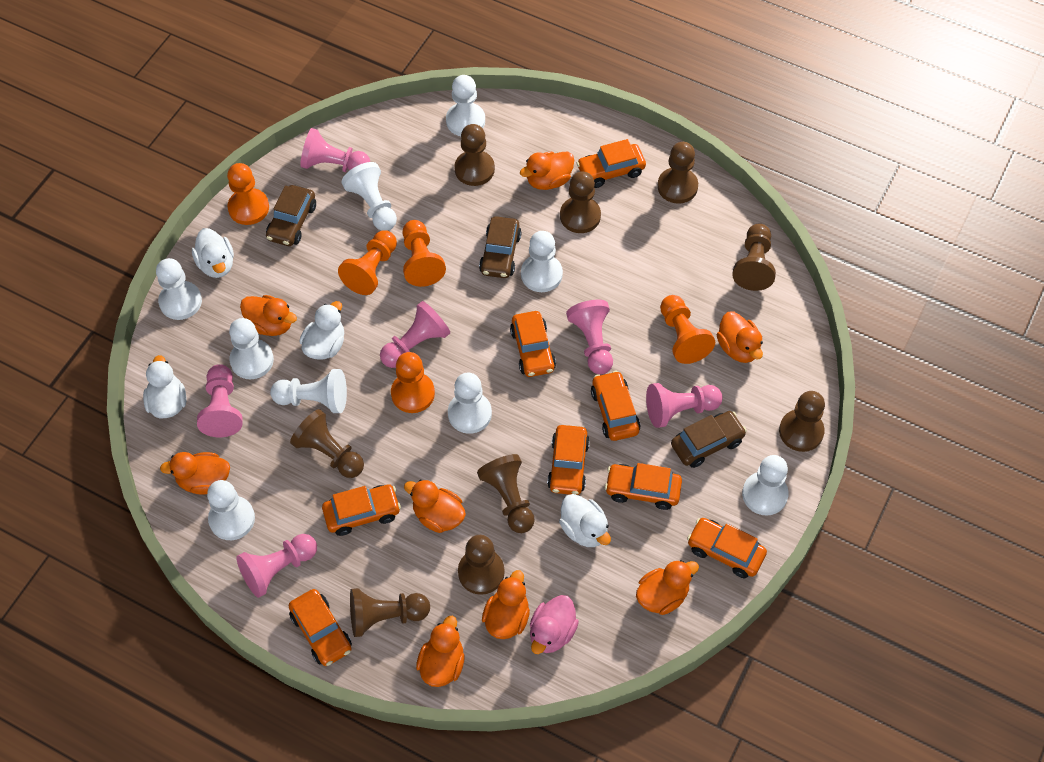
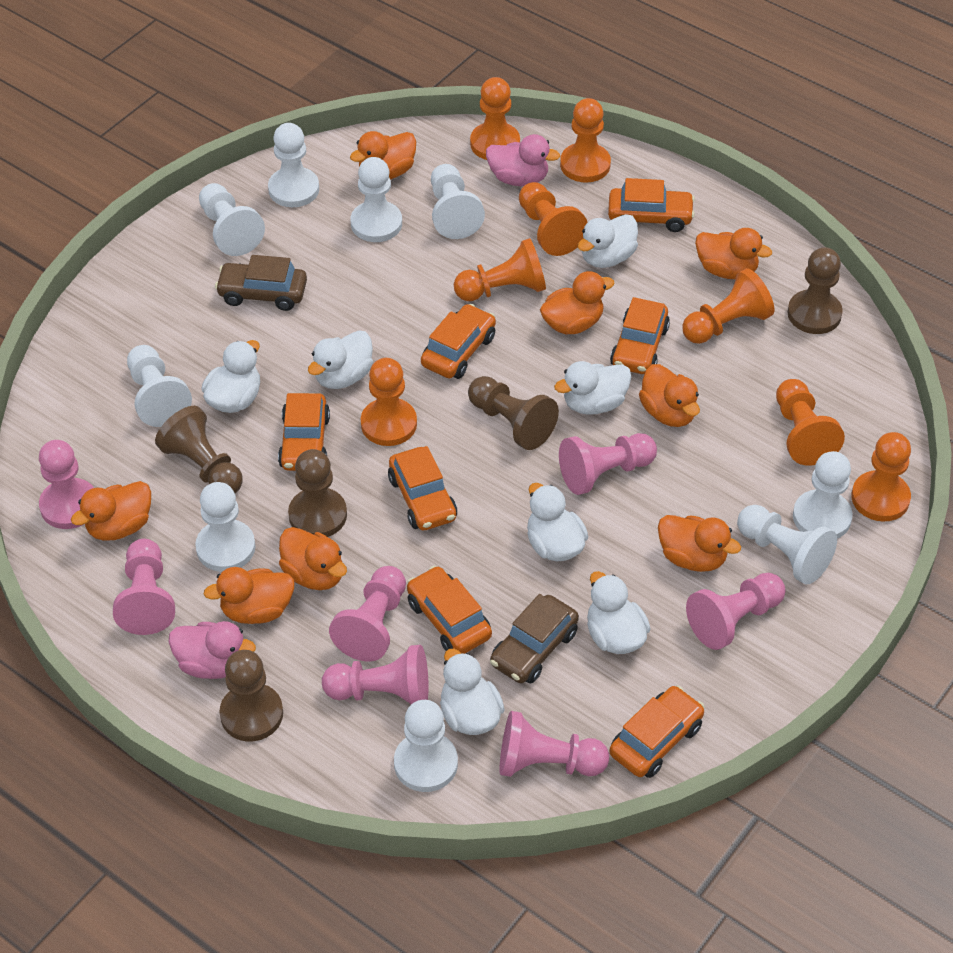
brown car: 3 -> 2
brown pawn: 9 -> 5
orange car: 8 -> 7
orange pawn: 5 -> 8
pink duck: 1 -> 2
pink pawn: 6 -> 7
white duck: 4 -> 7

